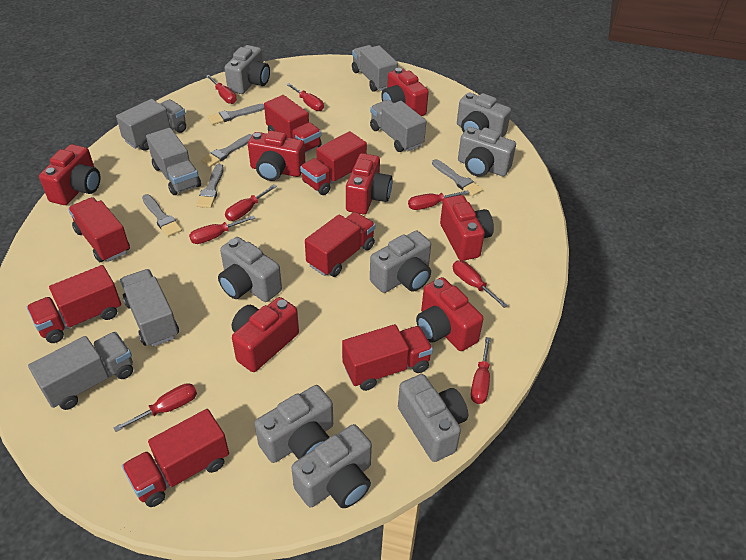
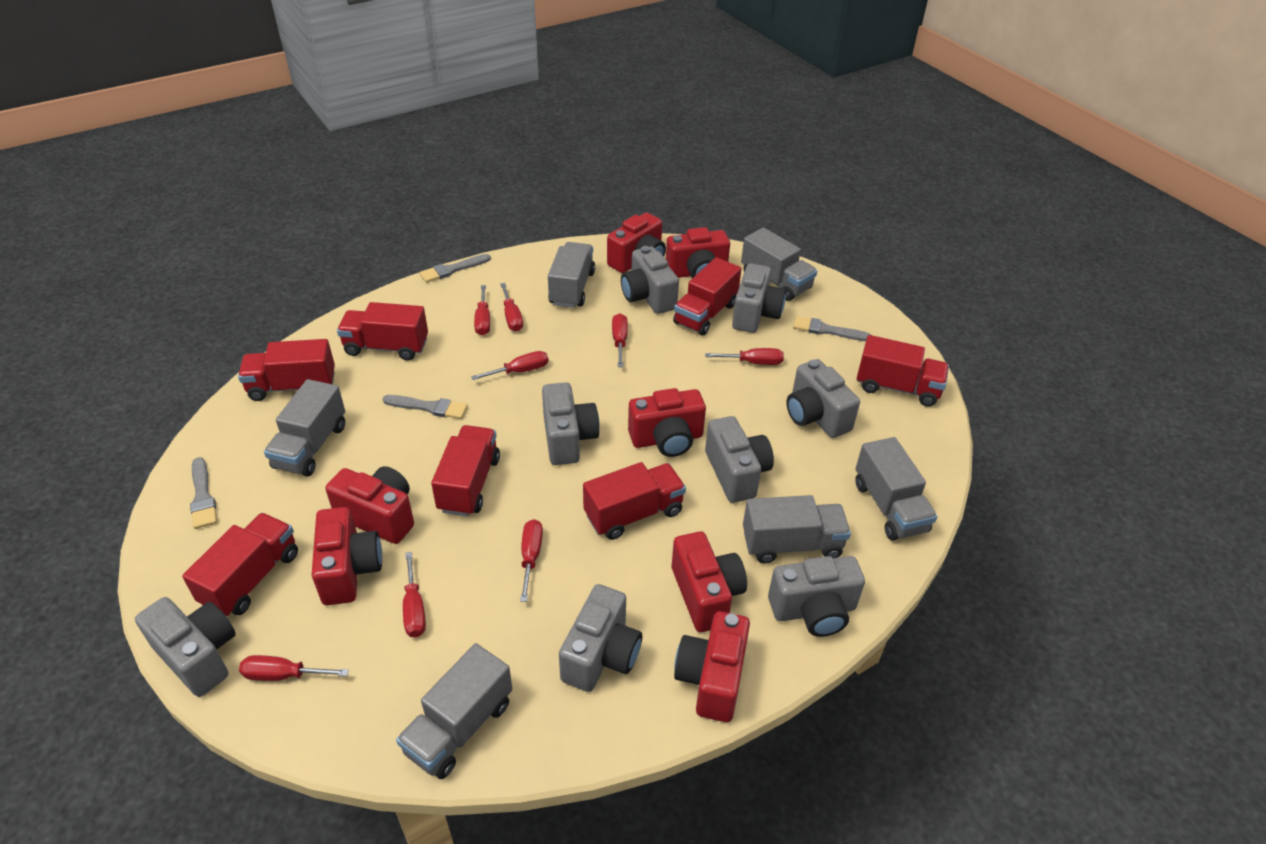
grey brush: 5 -> 4

